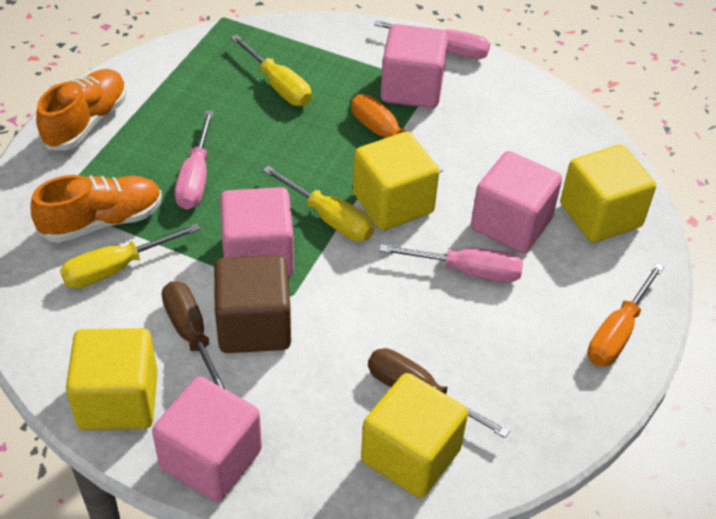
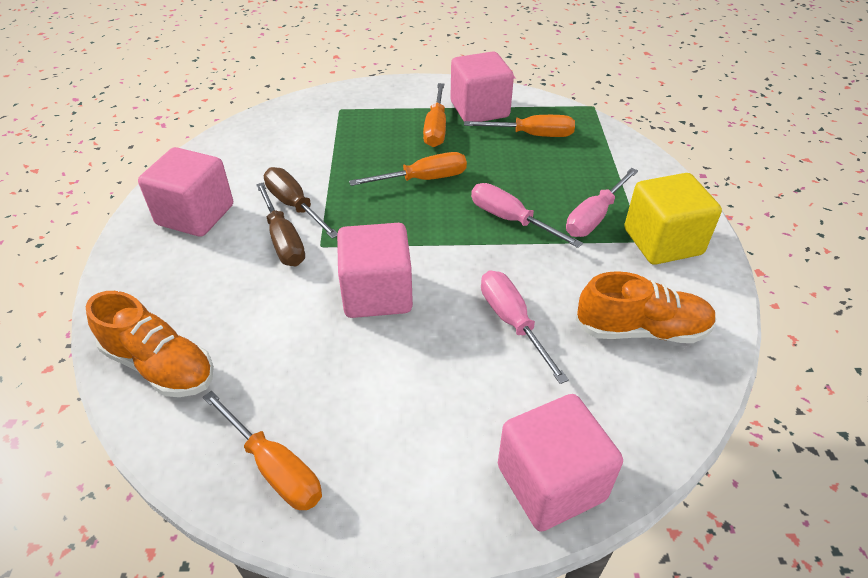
brown cube: 1 -> 0
orange screwdriver: 2 -> 4
yellow cube: 4 -> 1
yellow screwdriver: 3 -> 0

